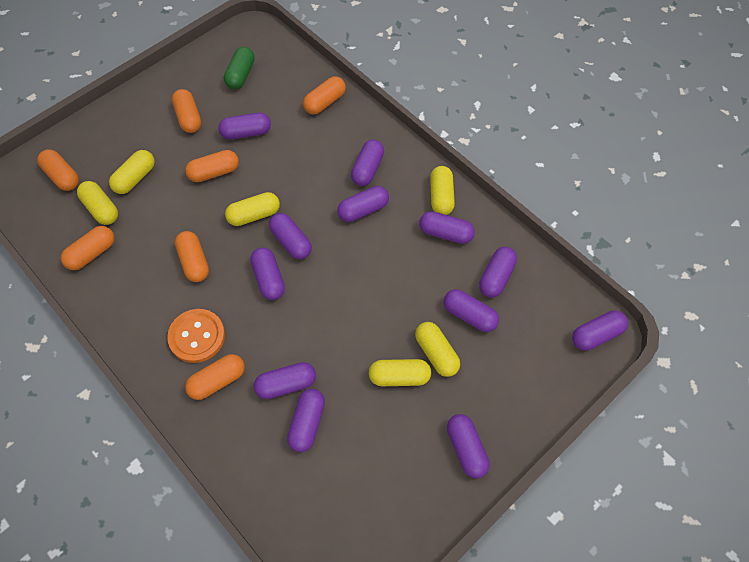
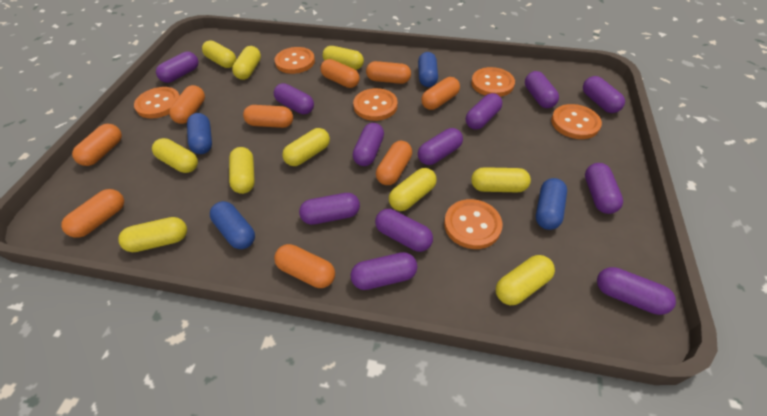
blue capsule: 0 -> 4
green capsule: 1 -> 0
orange button: 1 -> 6
orange capsule: 7 -> 9
yellow capsule: 6 -> 10

